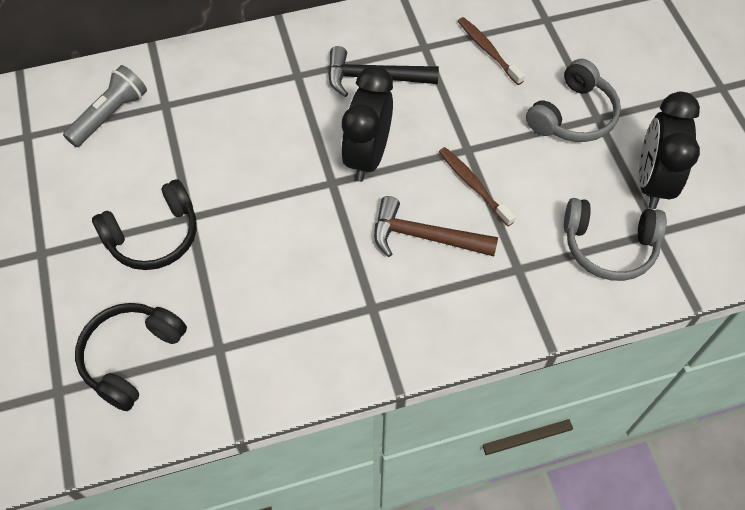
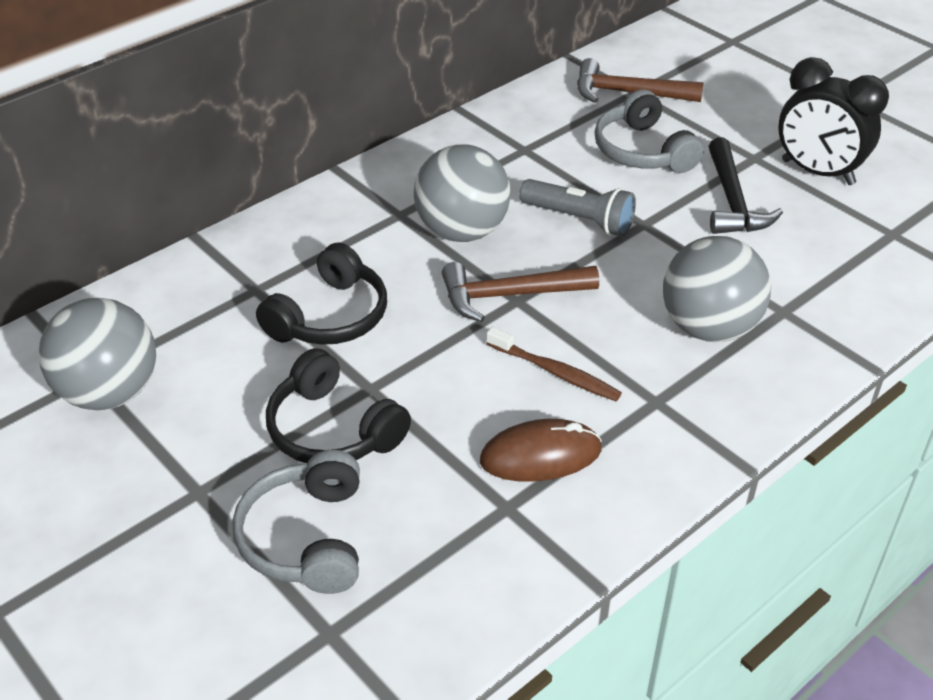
black clock: 2 -> 1
brown hammer: 1 -> 2
brown mouse: 0 -> 1
brown toothbrush: 2 -> 1
grey ball: 0 -> 3

